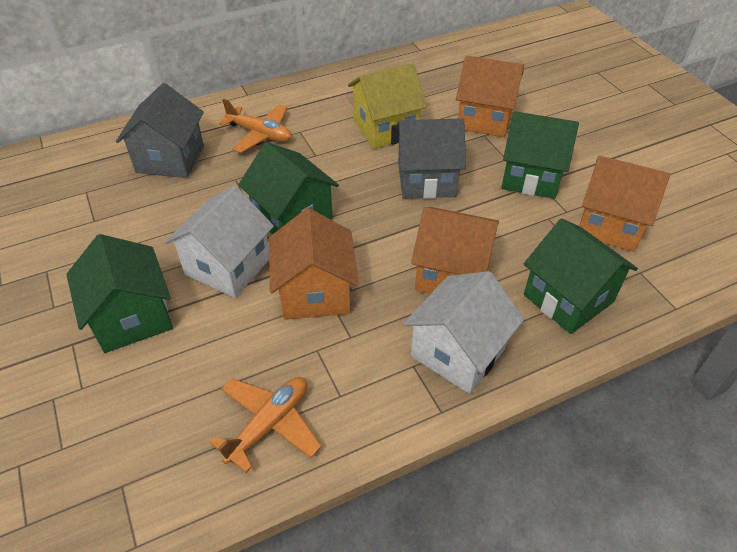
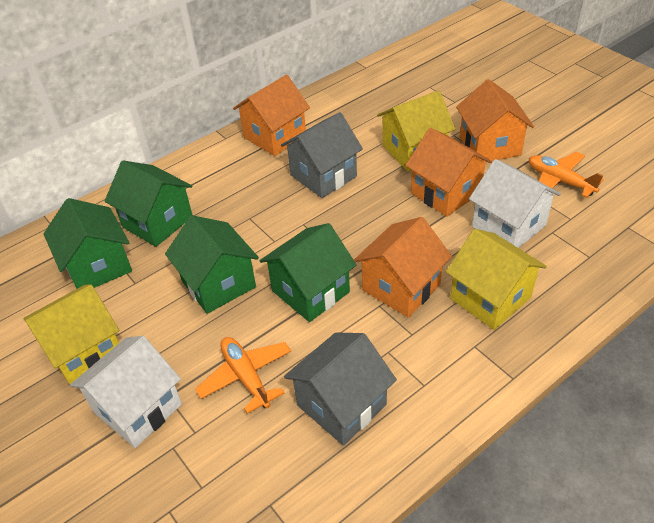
yellow house: 1 -> 3

